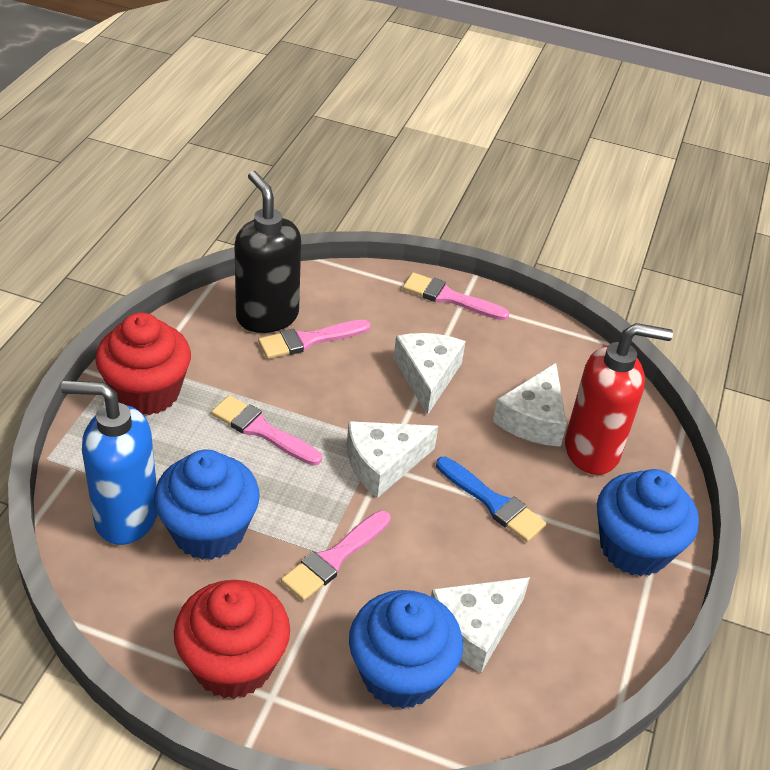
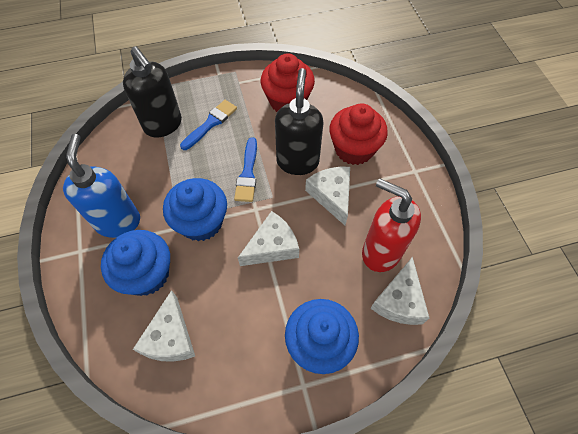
black soap dispenser: 1 -> 2
blue brush: 1 -> 2
pink brush: 4 -> 0

